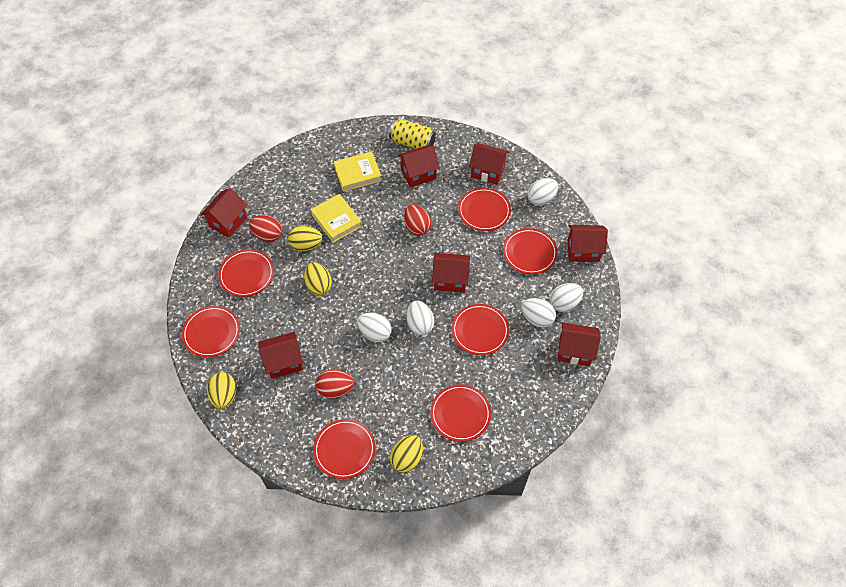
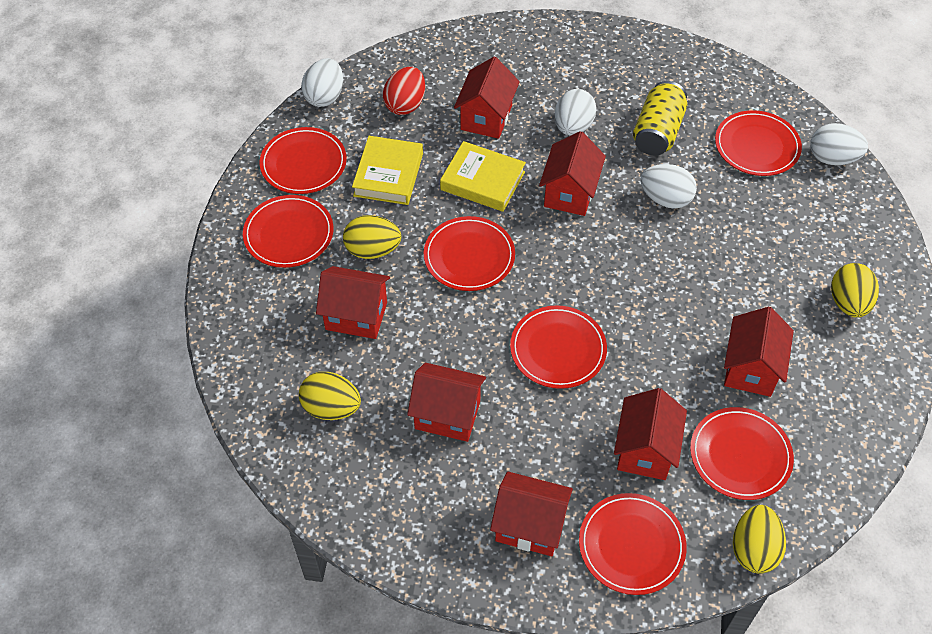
red egg: 3 -> 1
white egg: 5 -> 4

